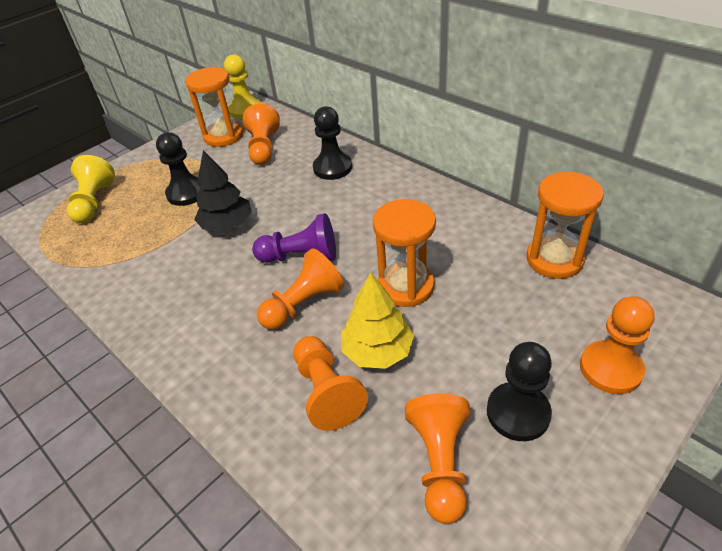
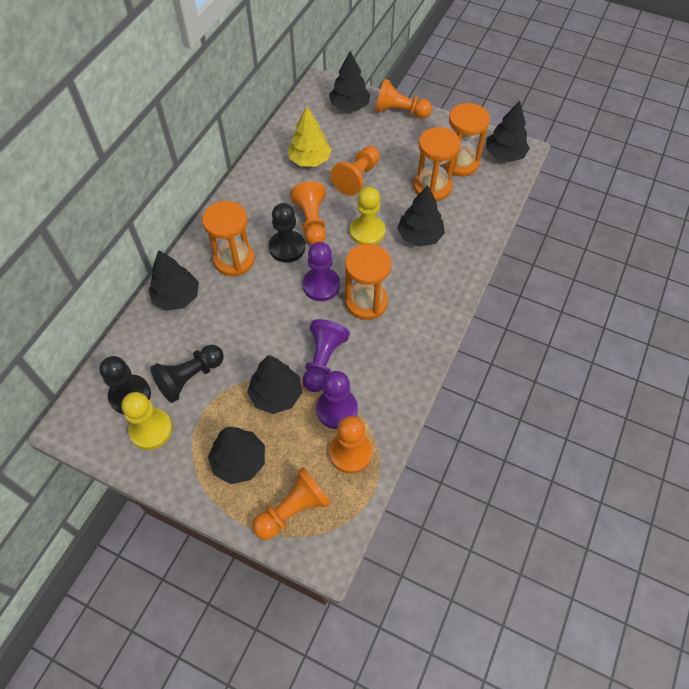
black tree: 1 -> 6
orange hourglass: 3 -> 4
purple pawn: 1 -> 3

